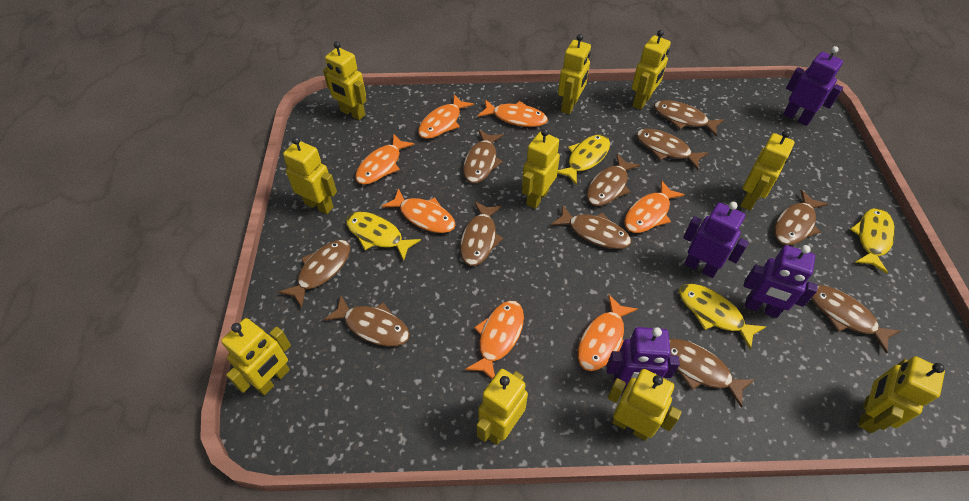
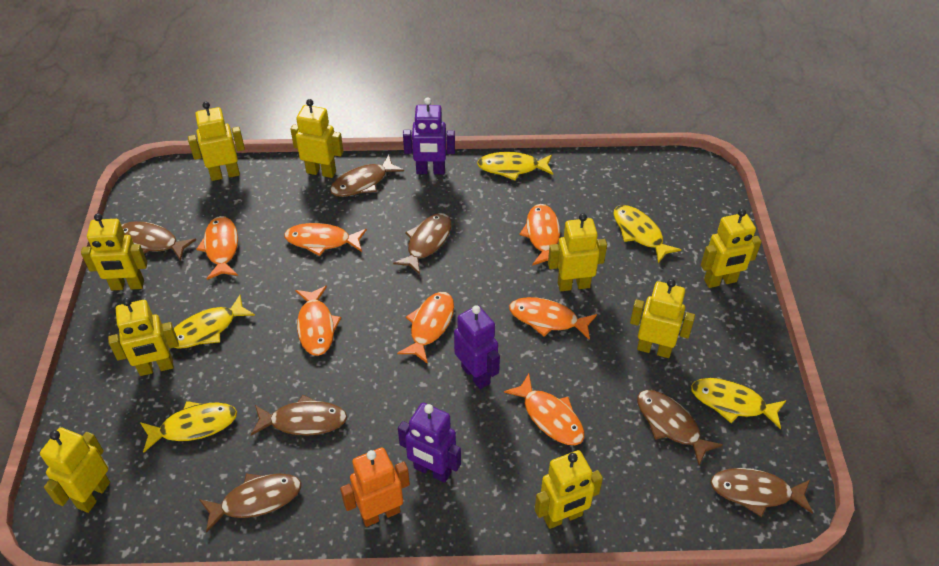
brown fish: 11 -> 7
orange robot: 0 -> 1
purple robot: 4 -> 3
yellow fish: 4 -> 5
yellow robot: 10 -> 9

